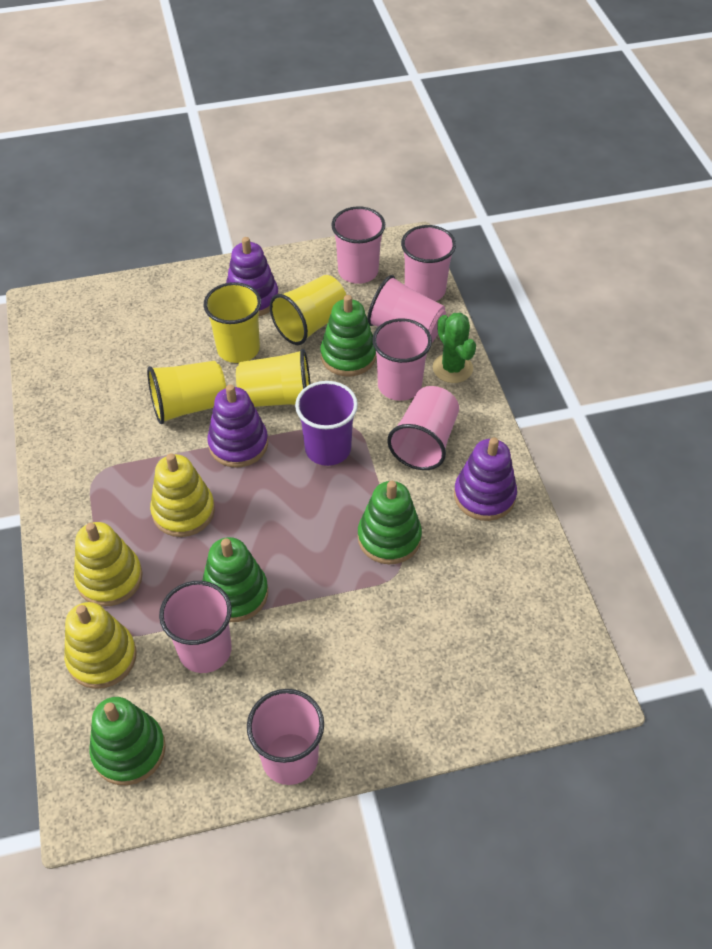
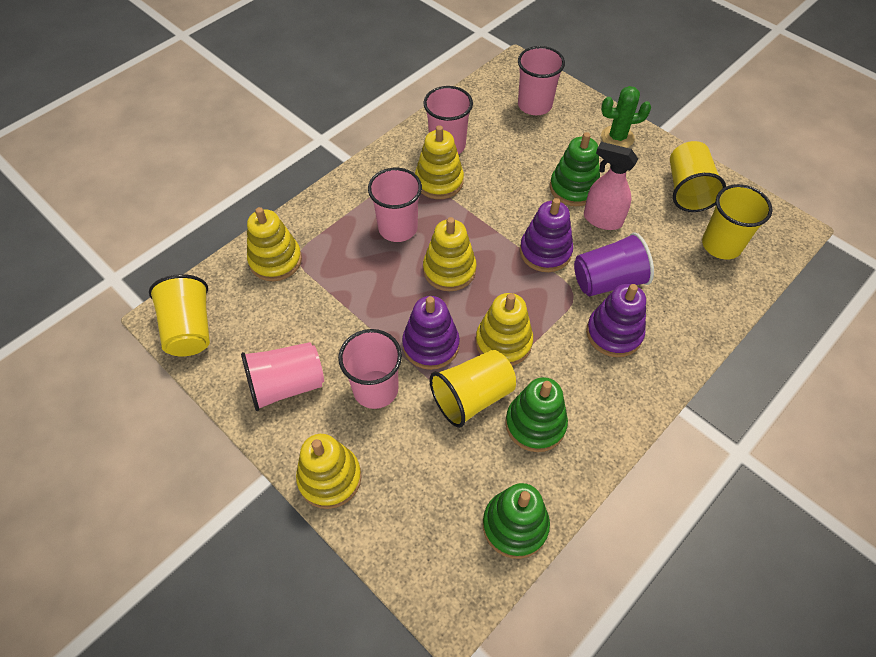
green stacking toy: 4 -> 3
pink cup: 7 -> 5
pink spray bottle: 0 -> 1
yellow stacking toy: 3 -> 5

